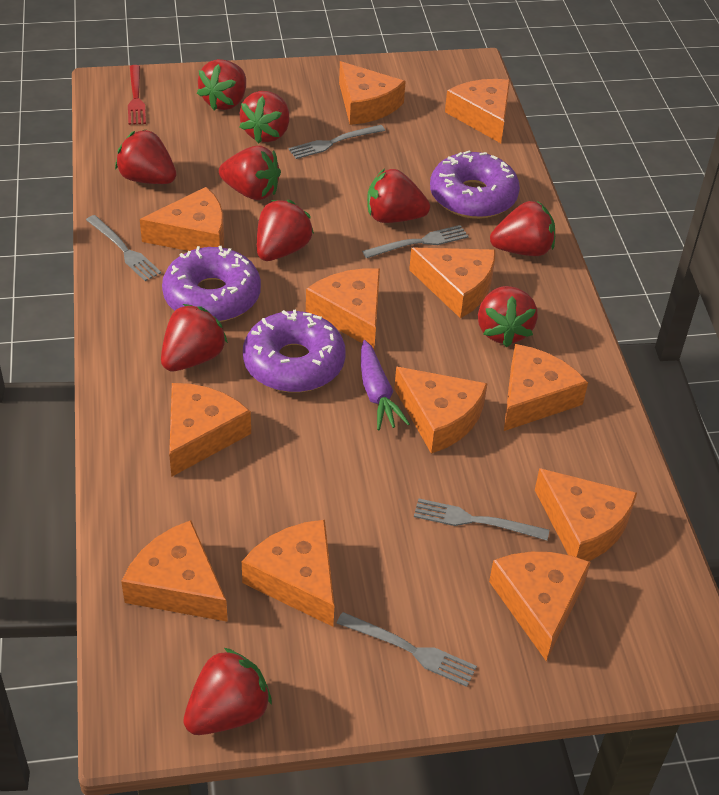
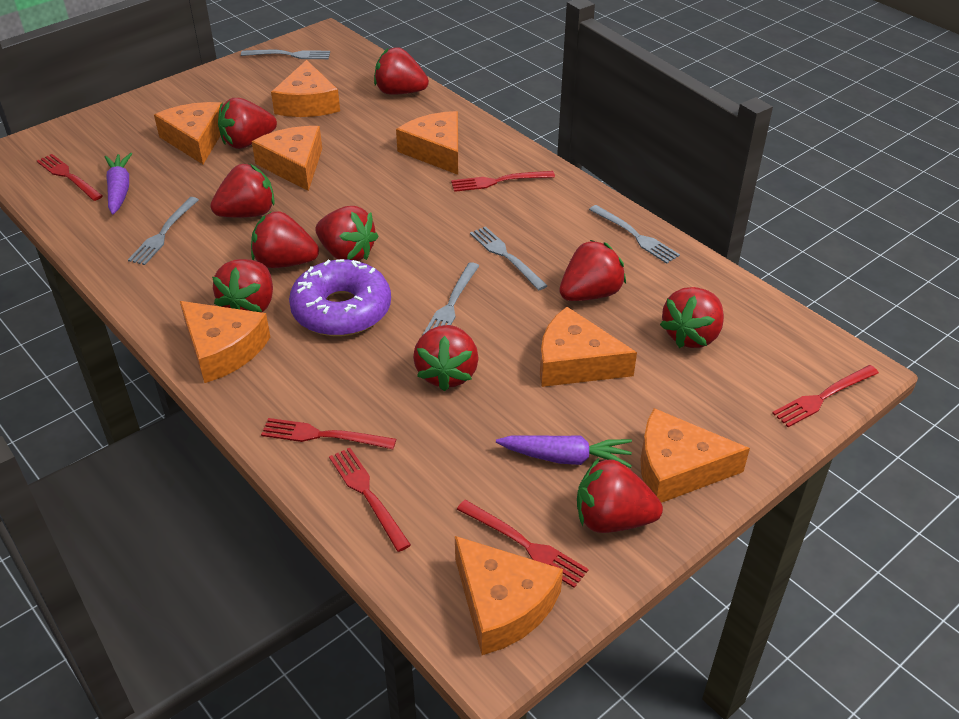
orange cheese: 12 -> 8
purple carrot: 1 -> 2
purple donut: 3 -> 1
red fork: 1 -> 6

